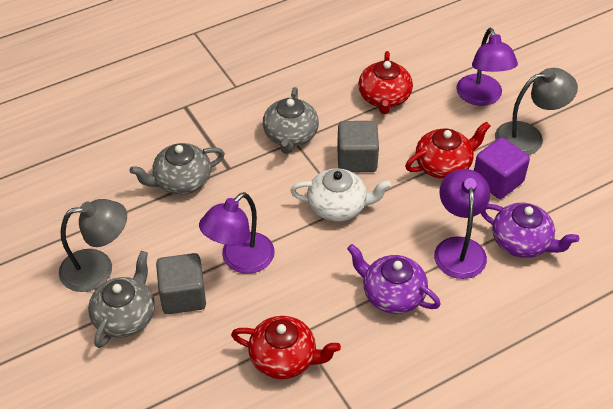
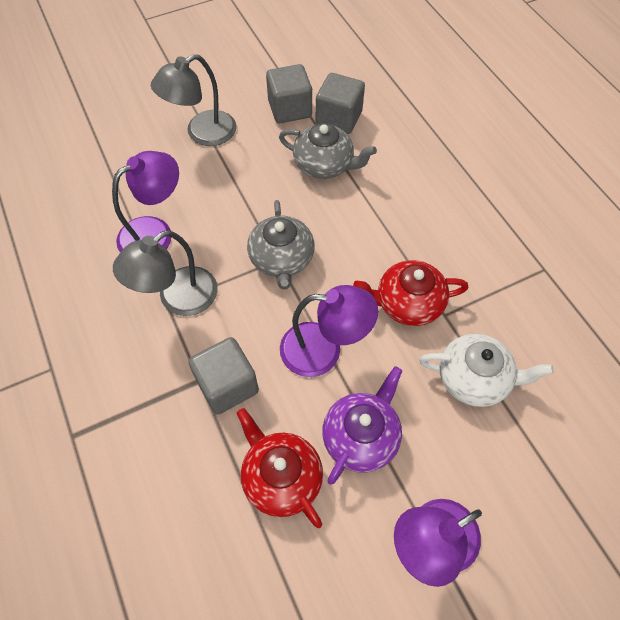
grey cube: 2 -> 3
grey teapot: 3 -> 2
purple cube: 1 -> 0
purple teapot: 2 -> 1
red teapot: 3 -> 2

